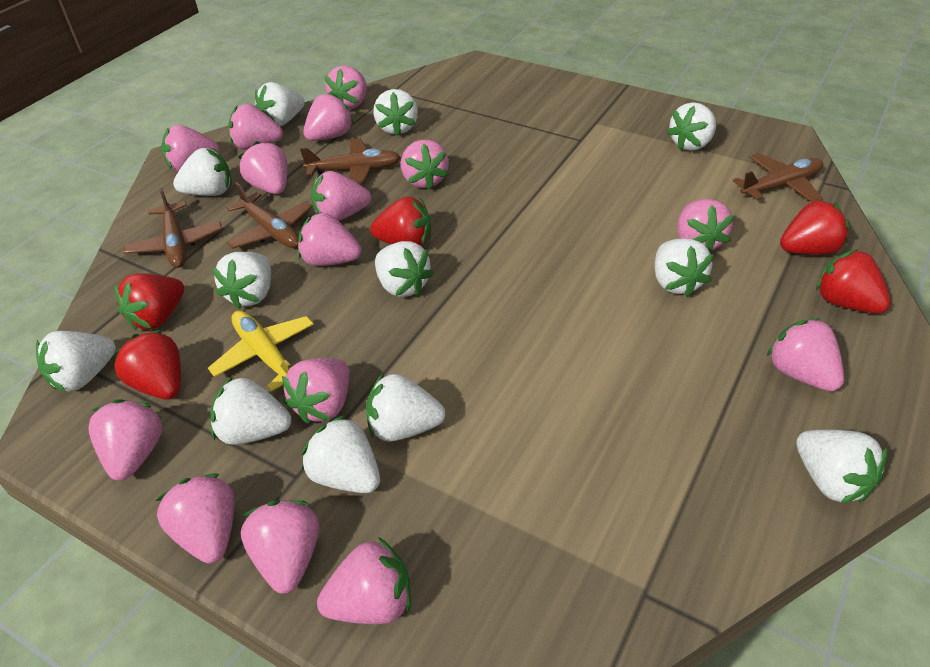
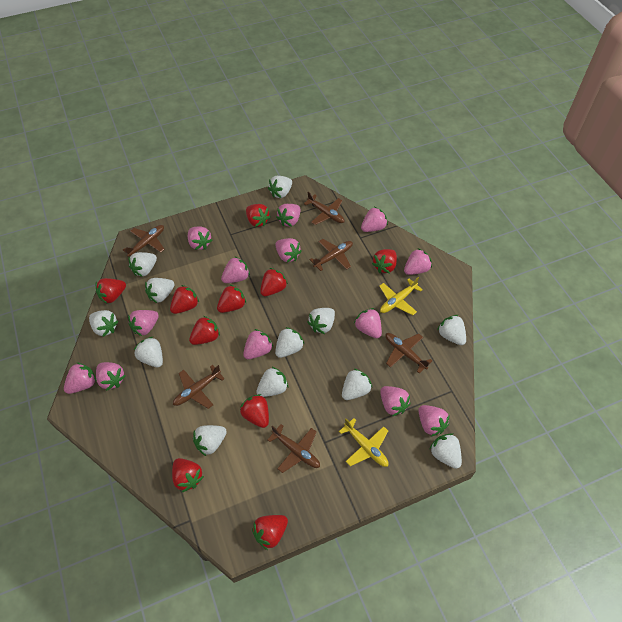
brown plane: 4 -> 6
pink strawberry: 15 -> 13
red strawberry: 5 -> 10
yellow plane: 1 -> 2

